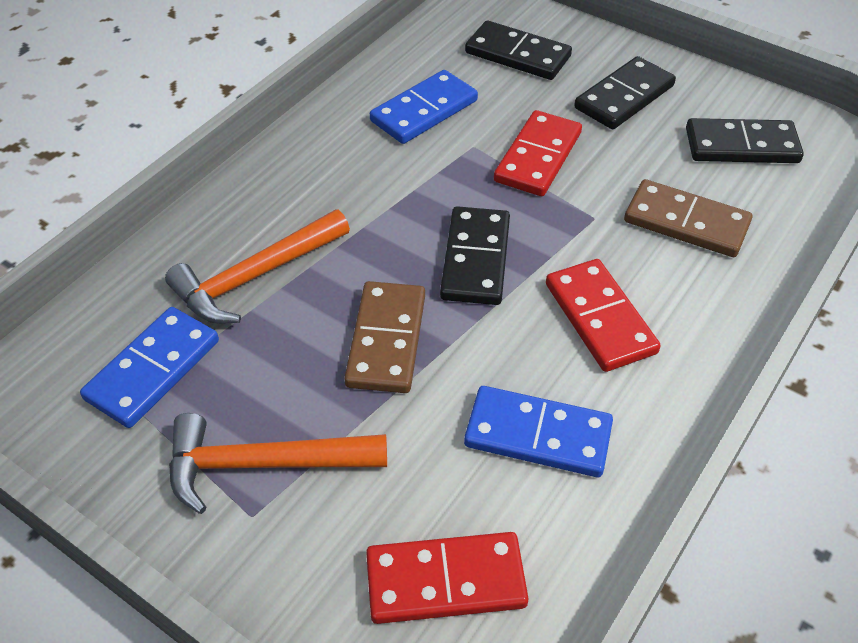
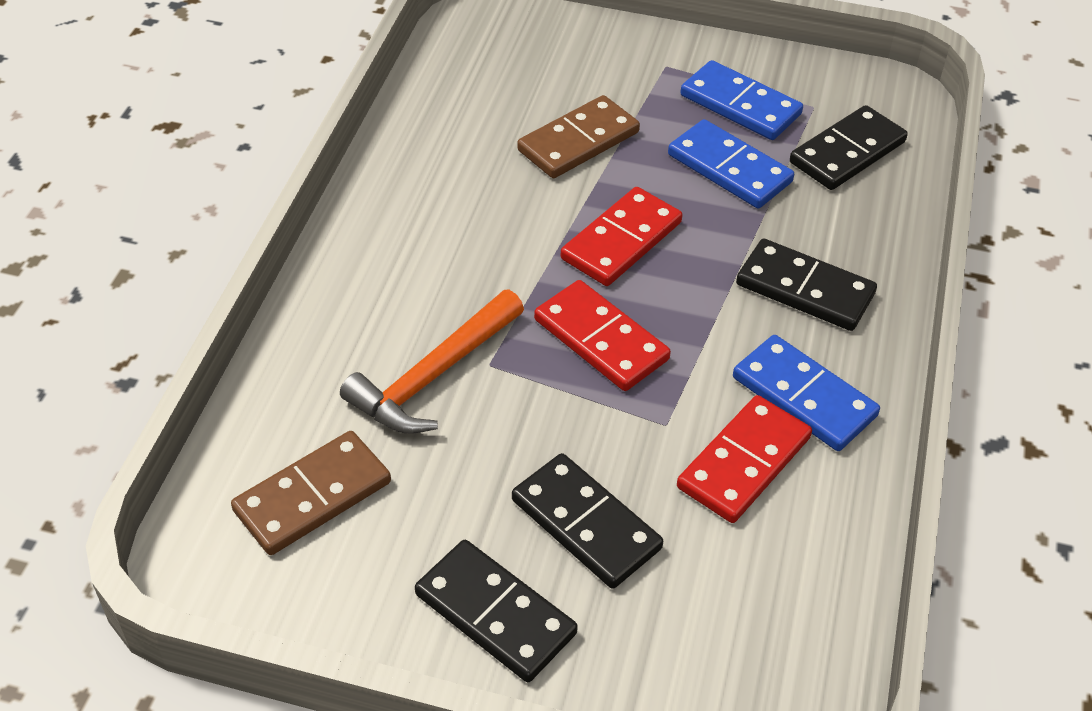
orange hammer: 2 -> 1

